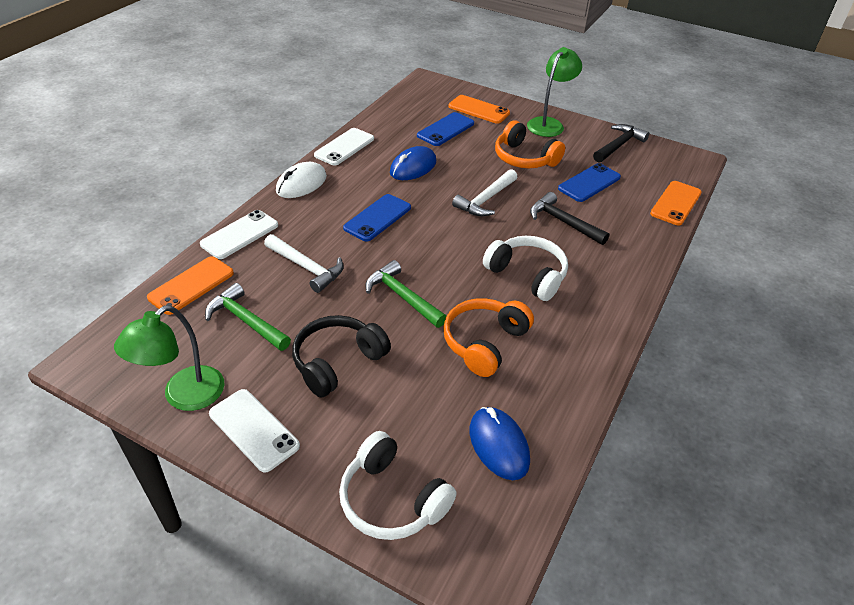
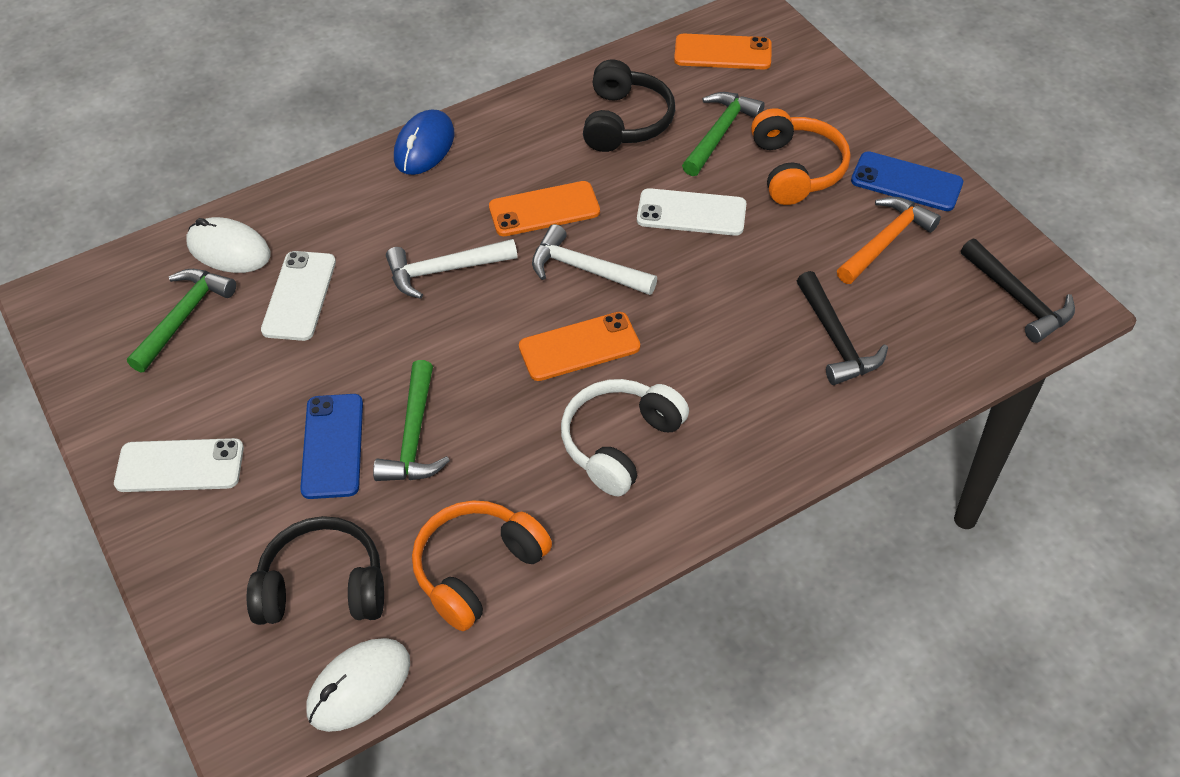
black headphones: 1 -> 2
blue mouse: 2 -> 1
blue phone: 3 -> 2
green hammer: 2 -> 3
green lamp: 2 -> 0
orange hammer: 0 -> 1
white headphones: 2 -> 1
white mouse: 1 -> 2

